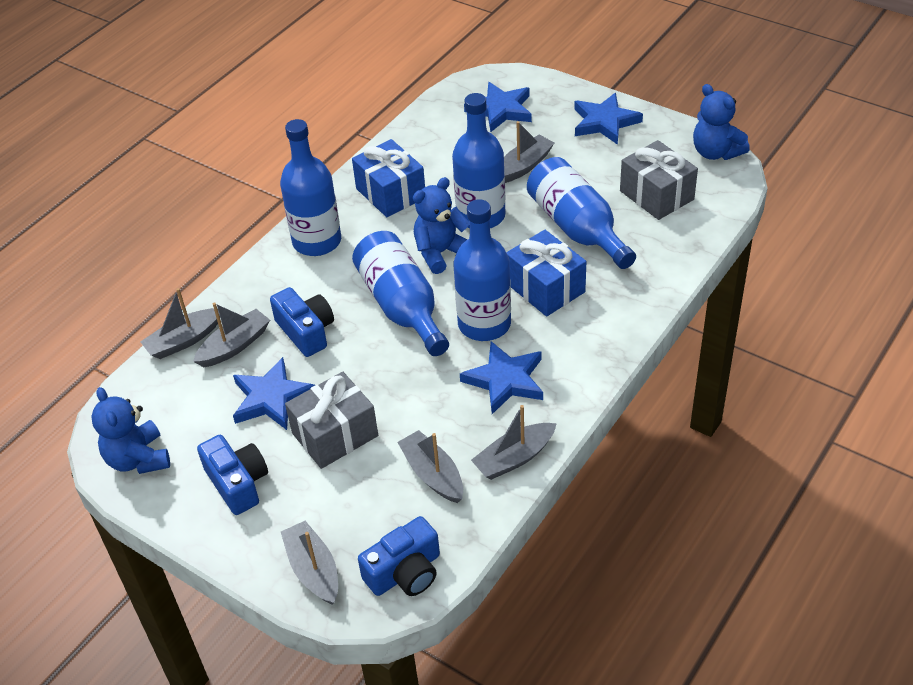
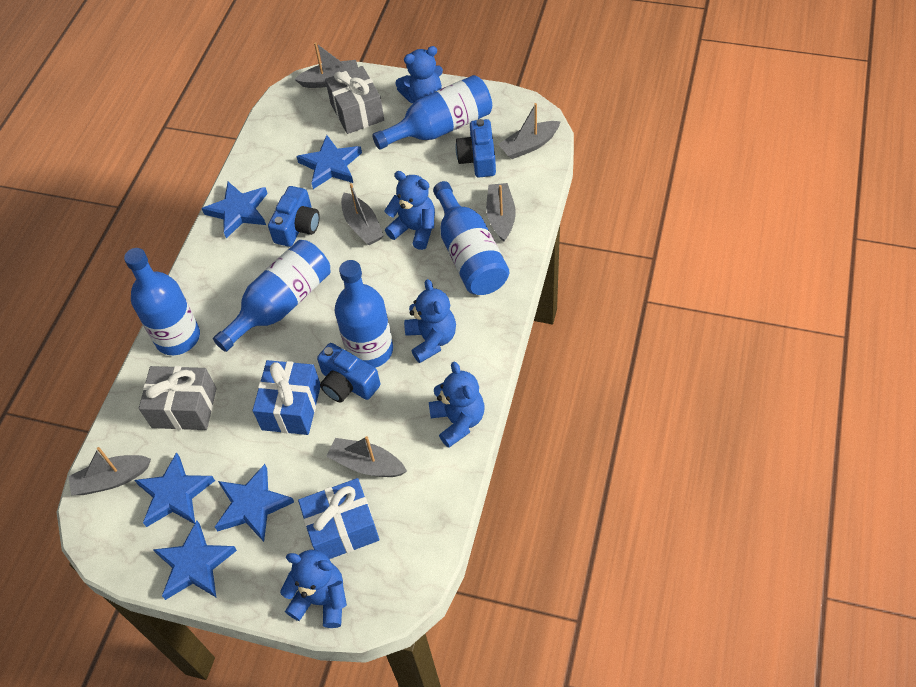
blue star: 4 -> 5
blue teddy bear: 3 -> 5

